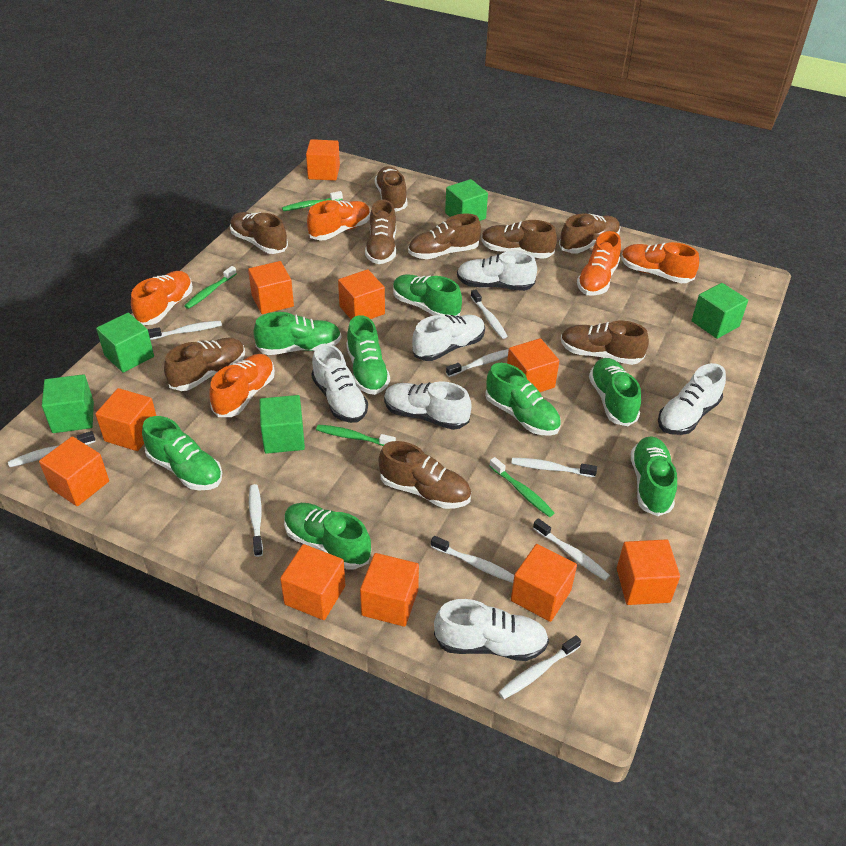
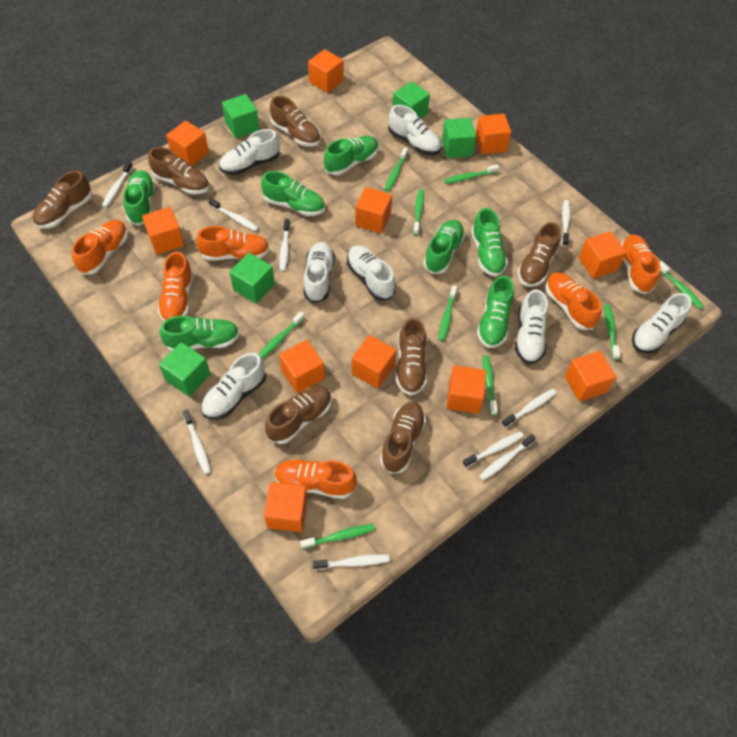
brown shoe: 9 -> 7
green shoe: 8 -> 7
green toothbrush: 4 -> 9
orange cube: 10 -> 11
orange shoe: 5 -> 6
white shoe: 6 -> 7

